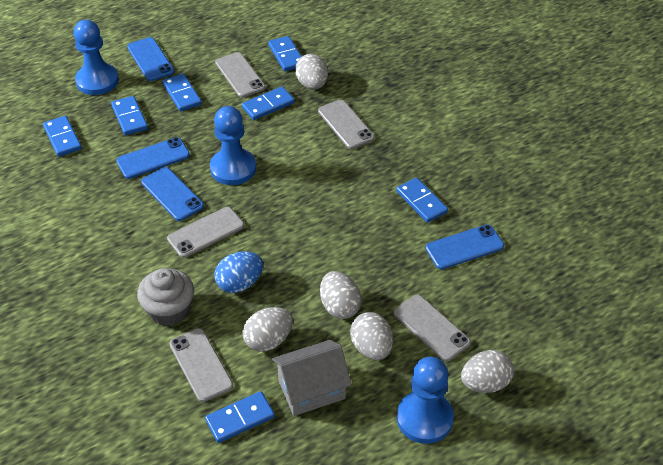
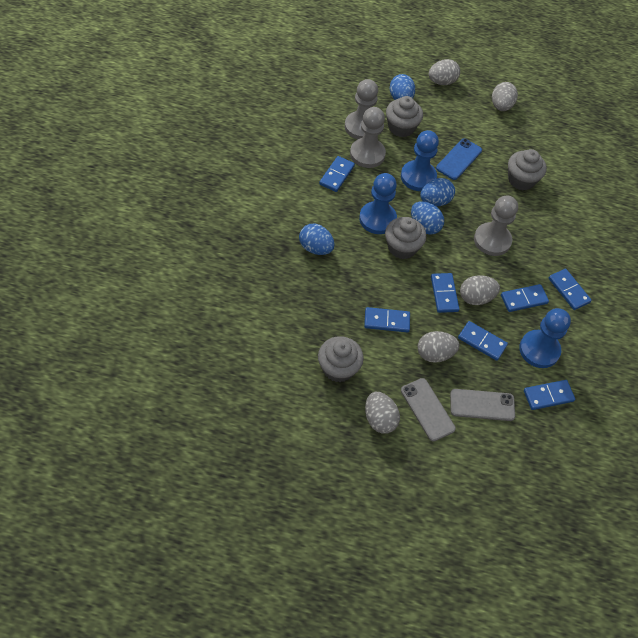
blue egg: 1 -> 4
blue phone: 4 -> 1
grey cupcake: 1 -> 4
grey house: 1 -> 0
grey pawn: 0 -> 3
grey phone: 5 -> 2

